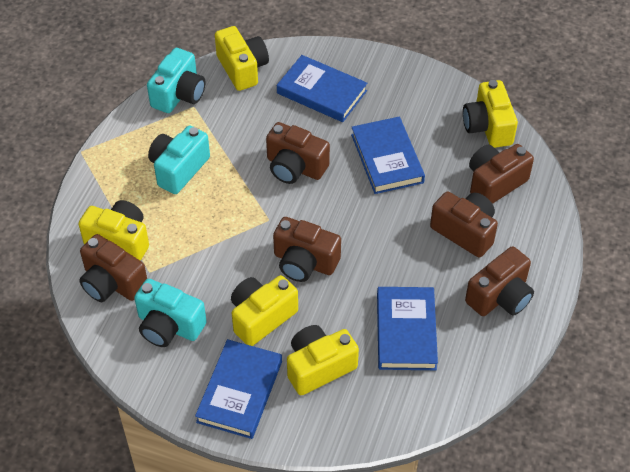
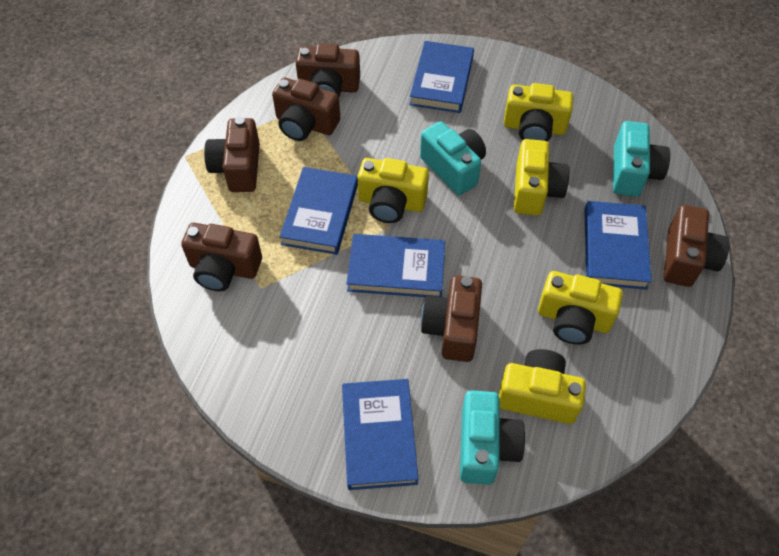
blue book: 4 -> 5

